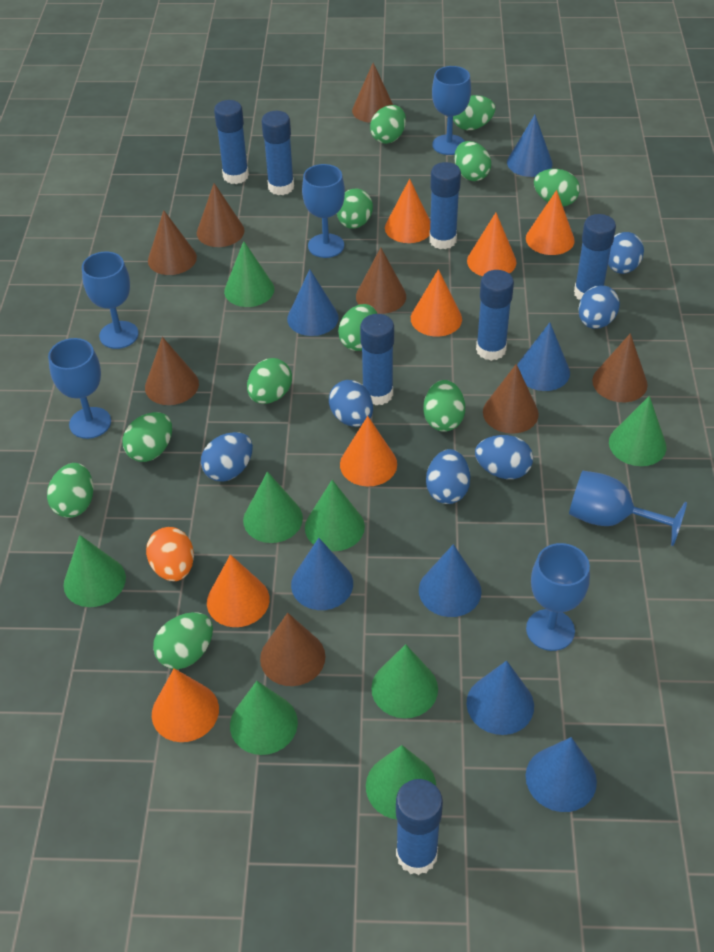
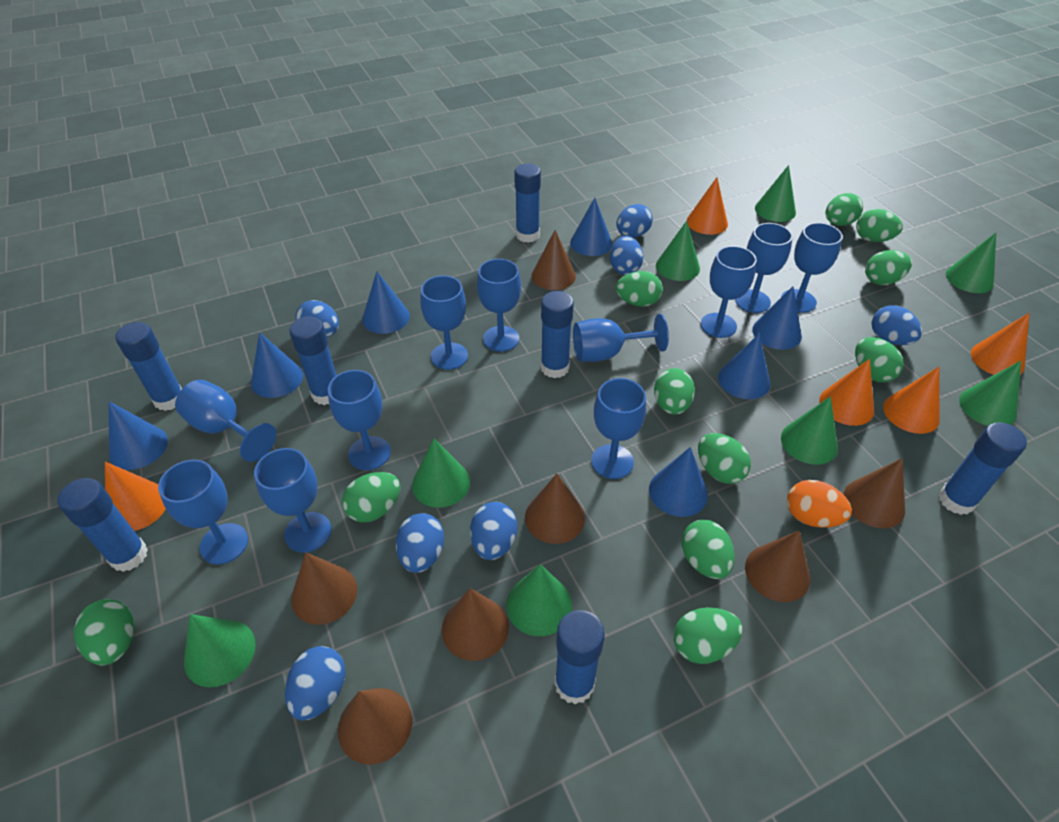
blue egg: 6 -> 7
blue goblet: 6 -> 11
brown cone: 8 -> 7
orange cone: 7 -> 5

